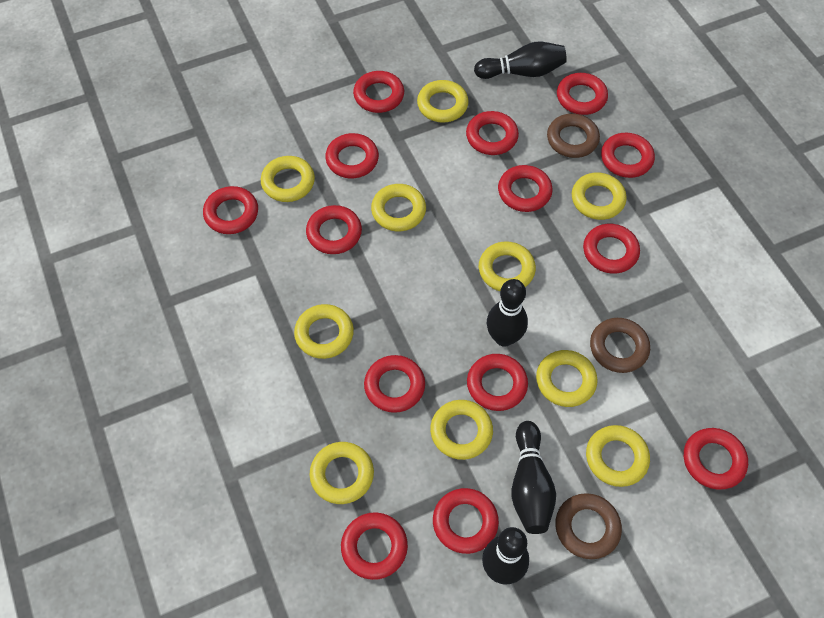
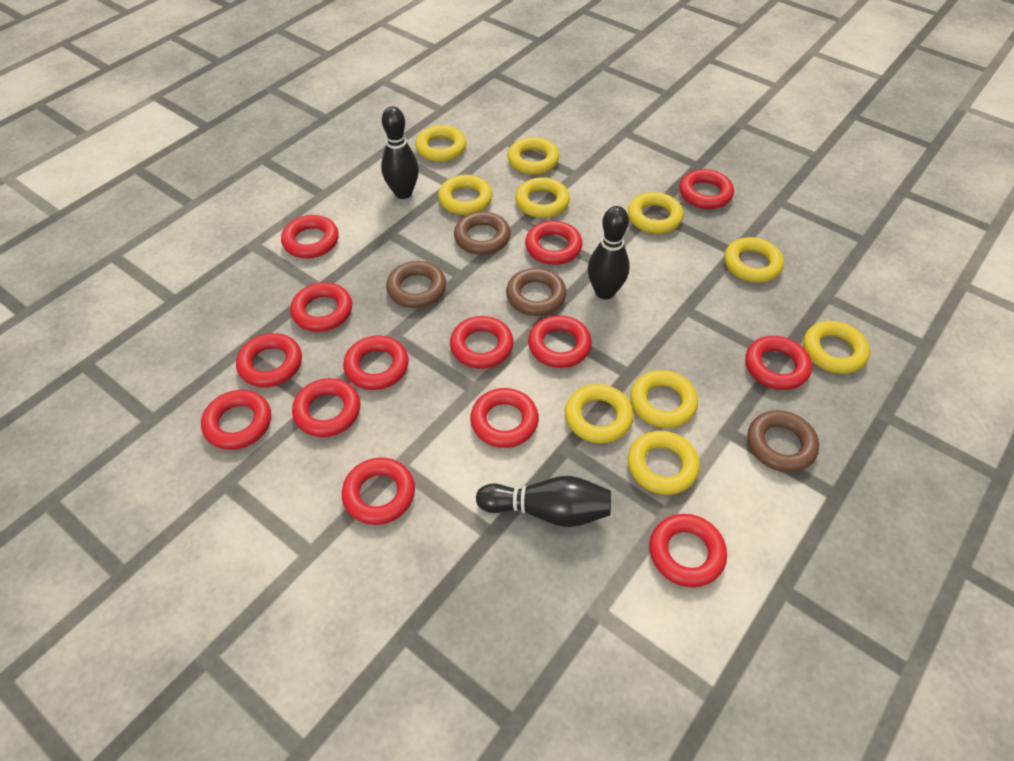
black bowling pin: 4 -> 3
brown ring: 3 -> 4

